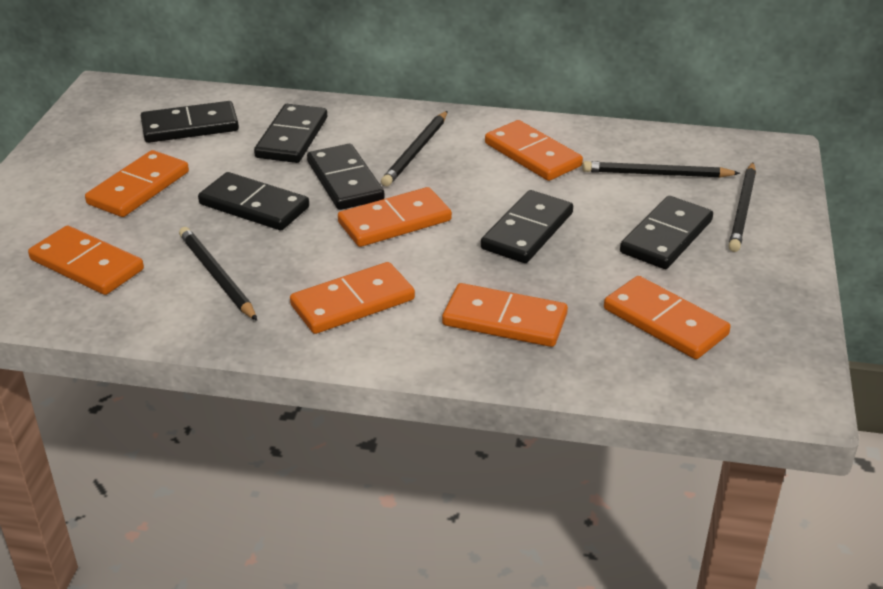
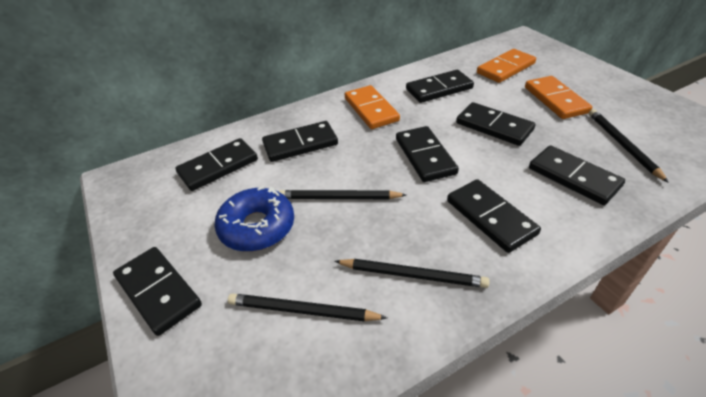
black domino: 6 -> 8
blue donut: 0 -> 1
orange domino: 7 -> 3

